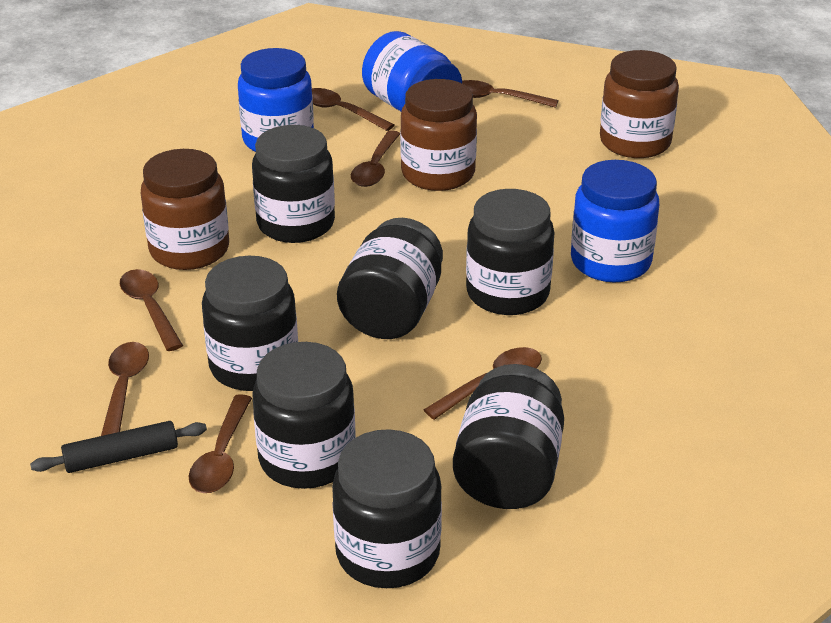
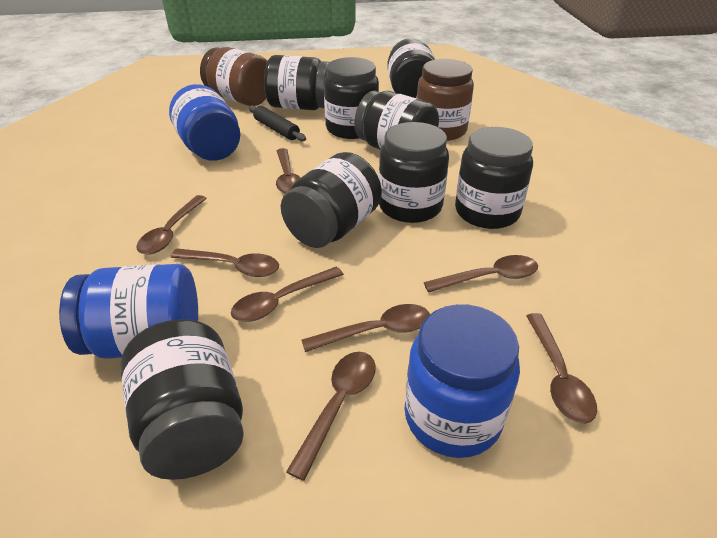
black jar: 7 -> 8
brown jar: 3 -> 2
brown spoon: 7 -> 8

